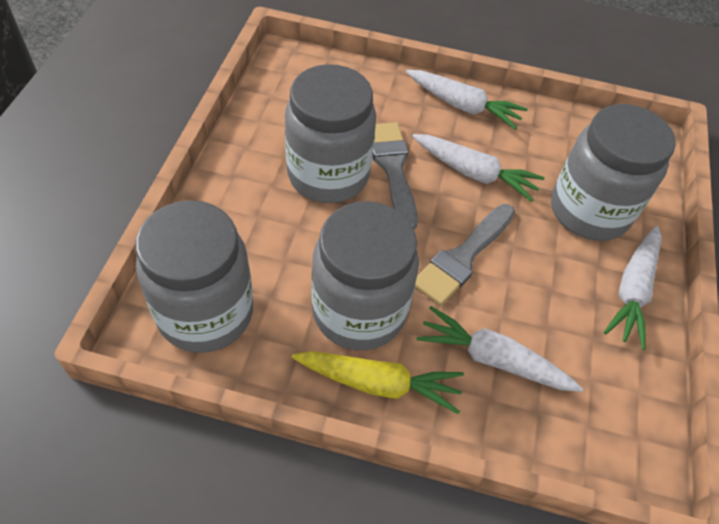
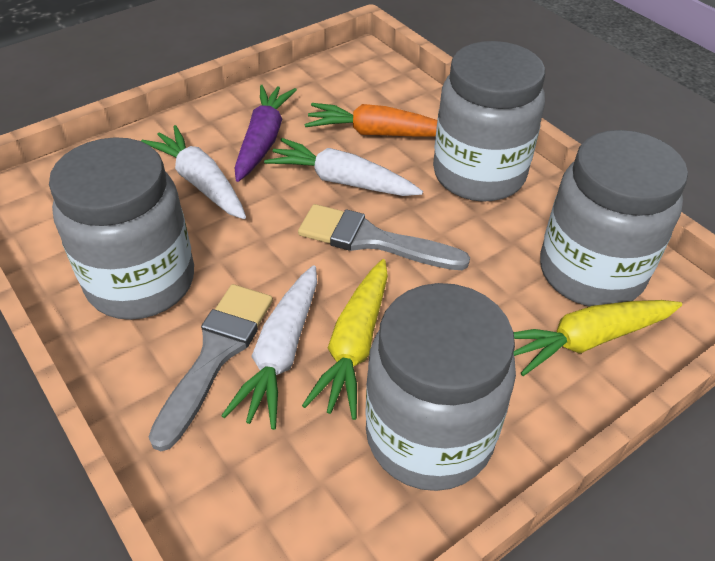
orange carrot: 0 -> 1
purple carrot: 0 -> 1
white carrot: 4 -> 3
yellow carrot: 1 -> 2

